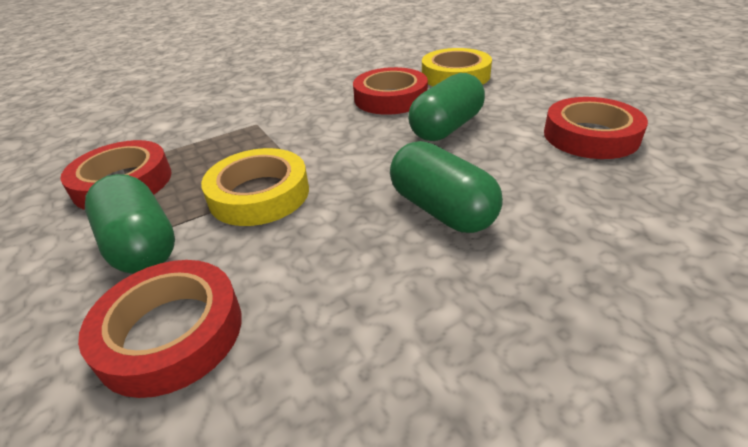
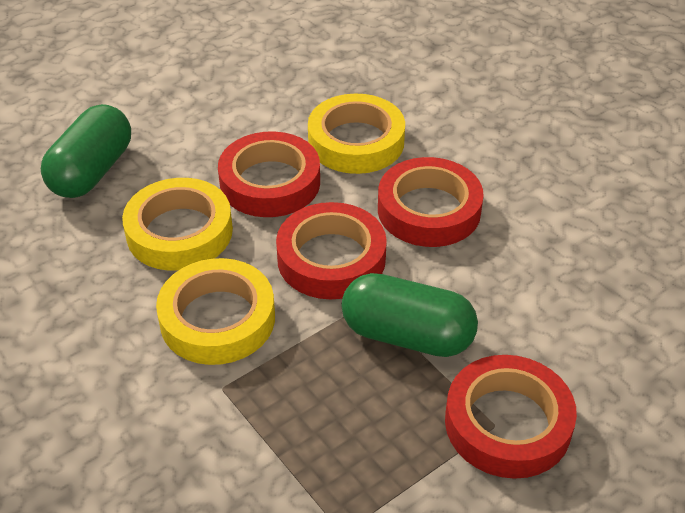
green capsule: 3 -> 2
yellow tape: 2 -> 3

